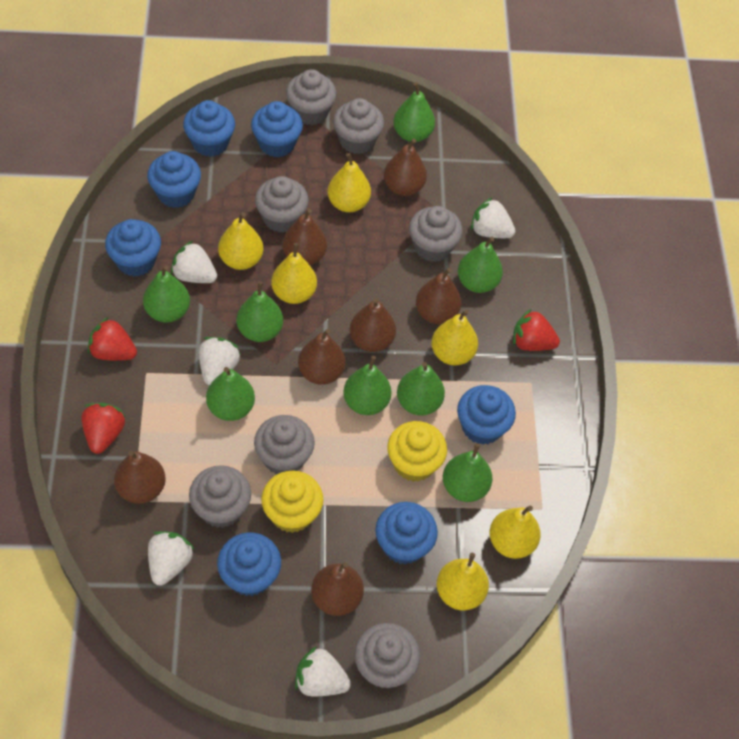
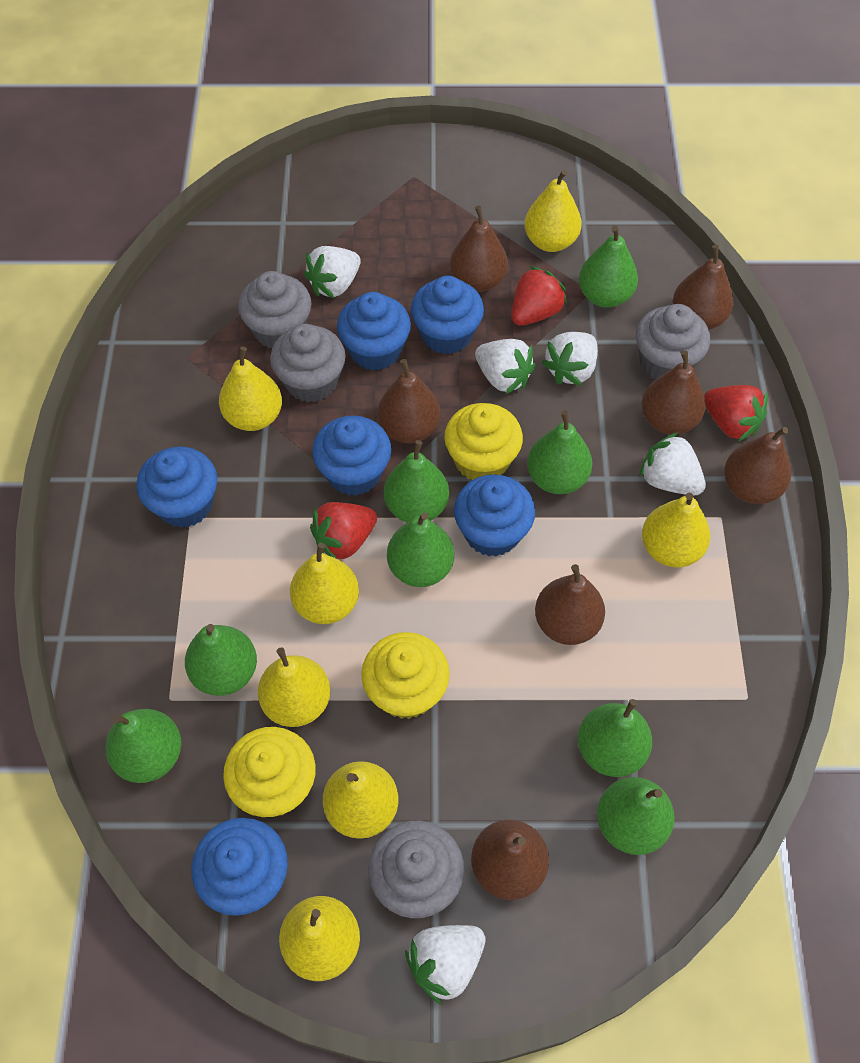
blue cupcake: 7 -> 6
grey cupcake: 7 -> 4
yellow cupcake: 2 -> 3
yellow pear: 6 -> 7

